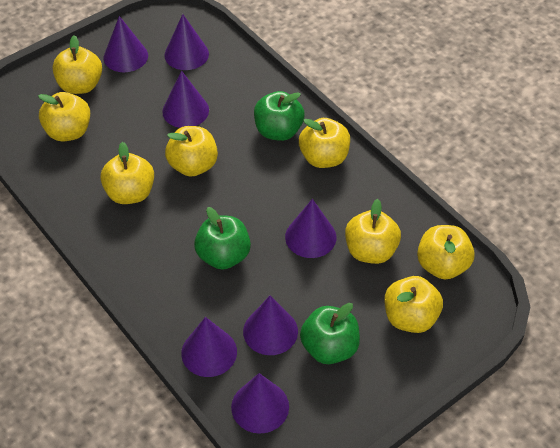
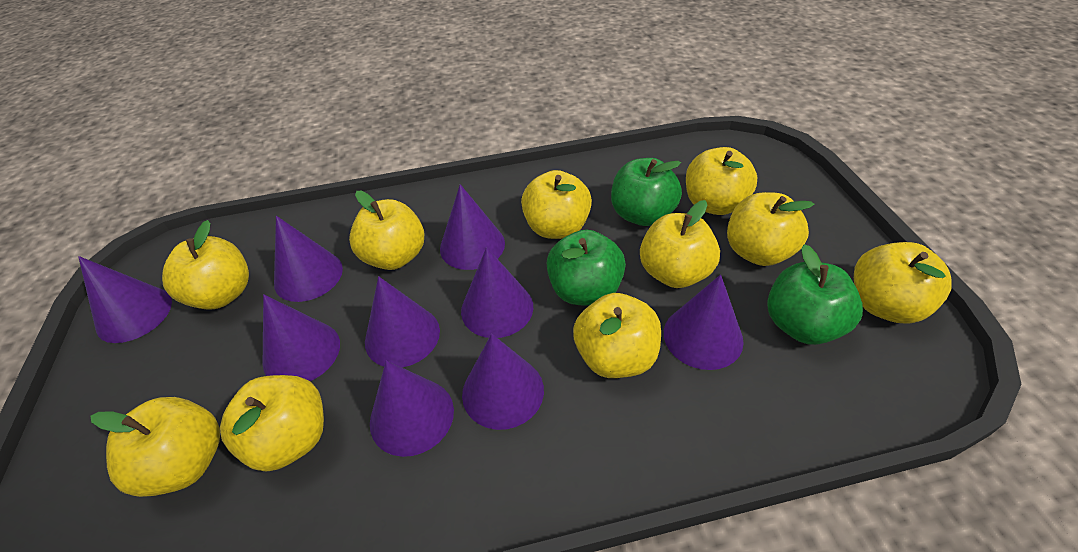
purple cone: 7 -> 9
yellow apple: 8 -> 10

